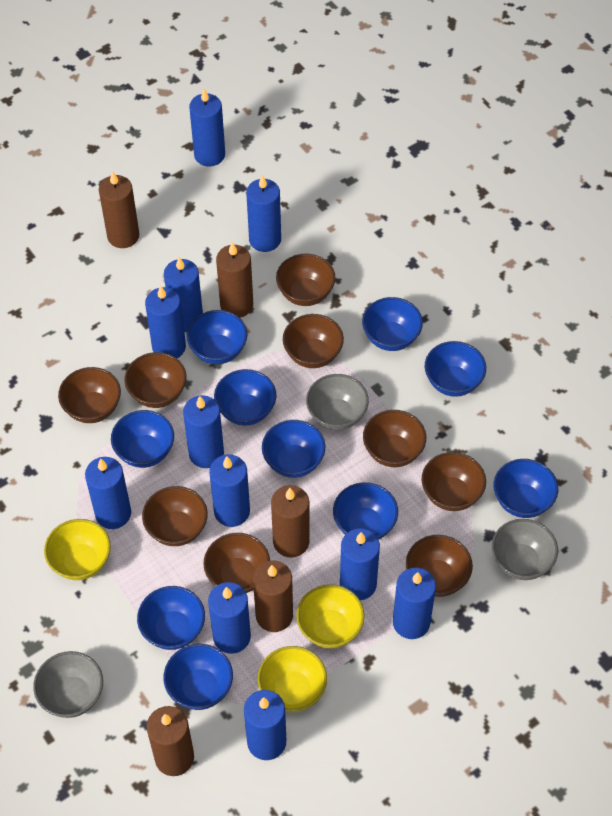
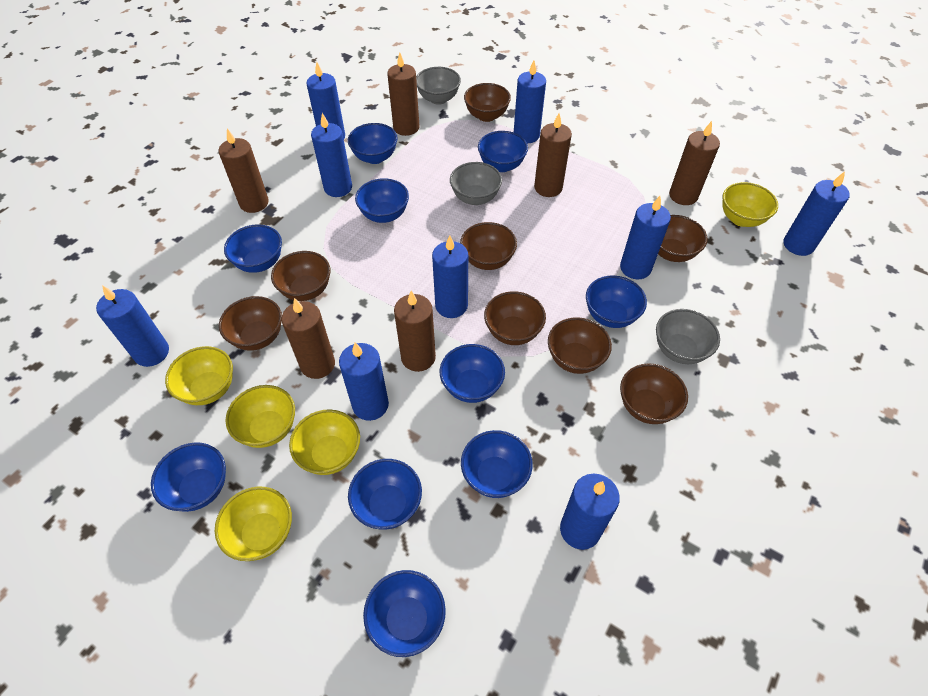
blue candle: 11 -> 9
brown bowl: 9 -> 8
brown candle: 5 -> 6
yellow bowl: 3 -> 5

